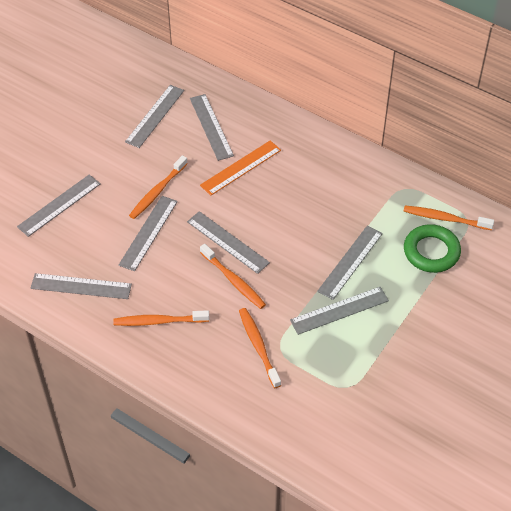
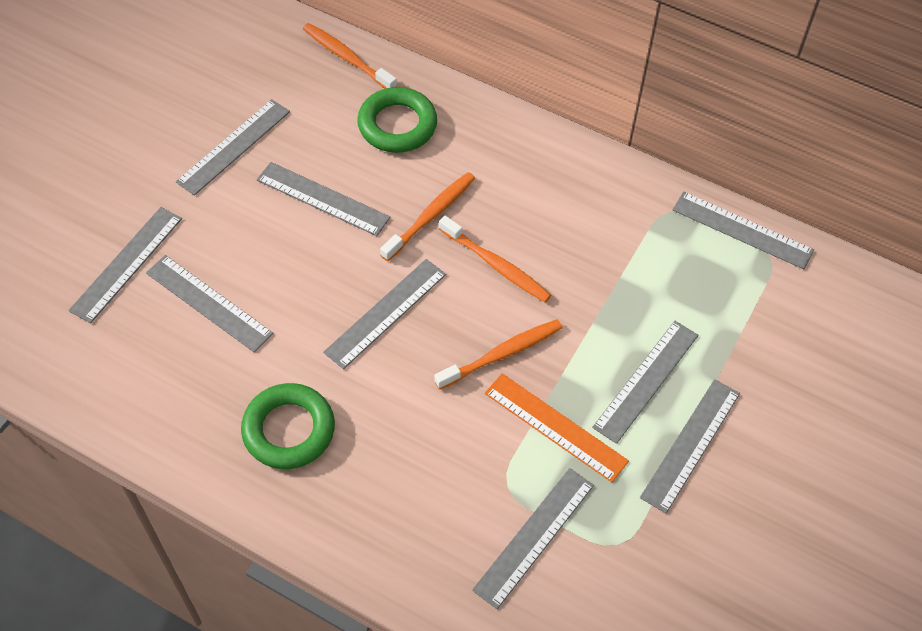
green ring: 1 -> 2
grey ruler: 8 -> 9
orange toothbrush: 5 -> 4

